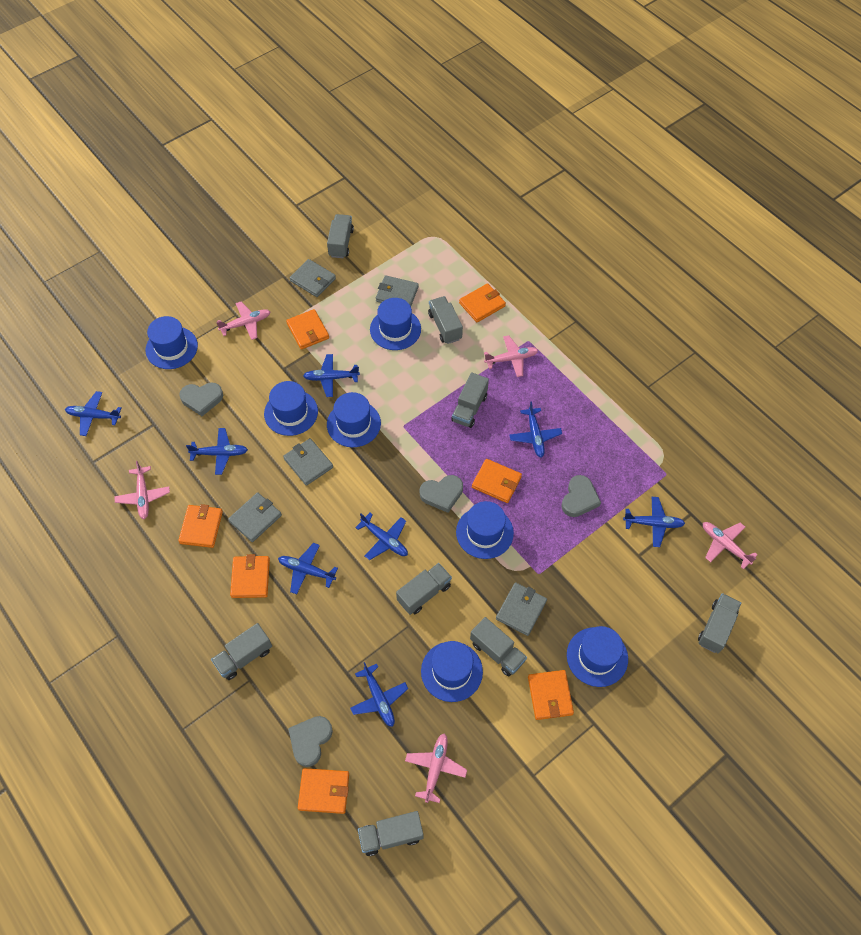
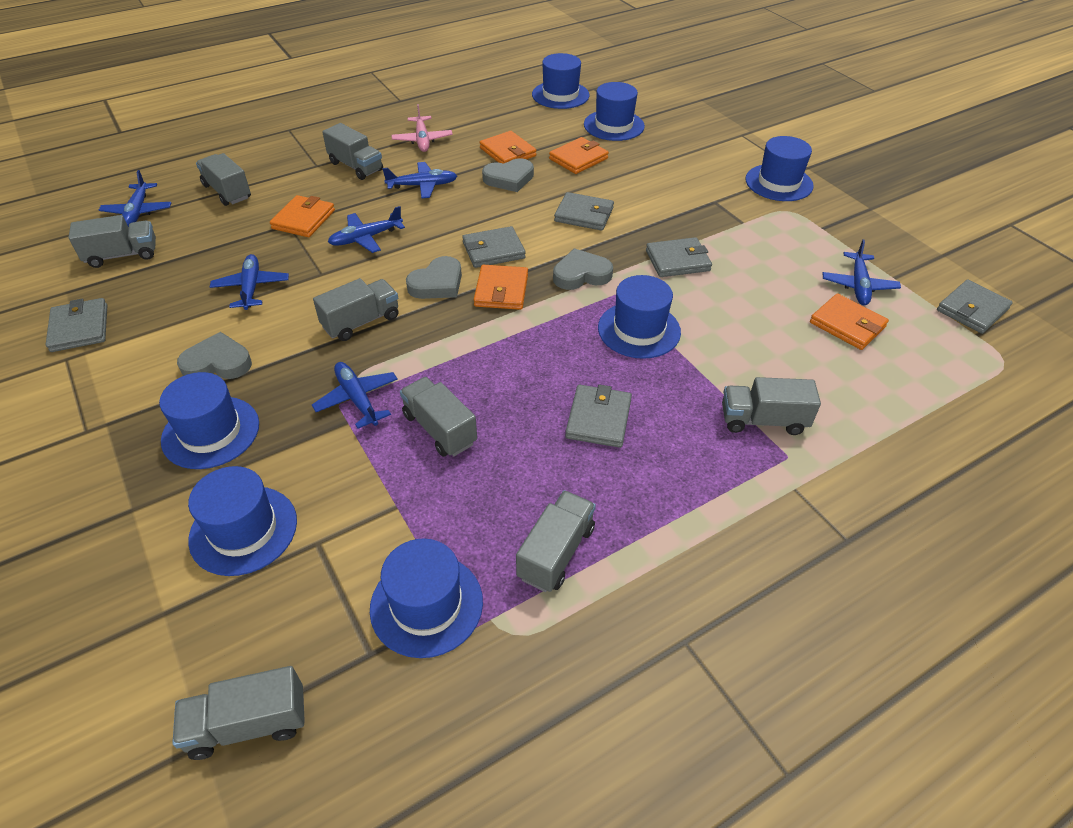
blue plane: 8 -> 6
grey wallet: 5 -> 6
orange wallet: 7 -> 5
pink plane: 5 -> 1

